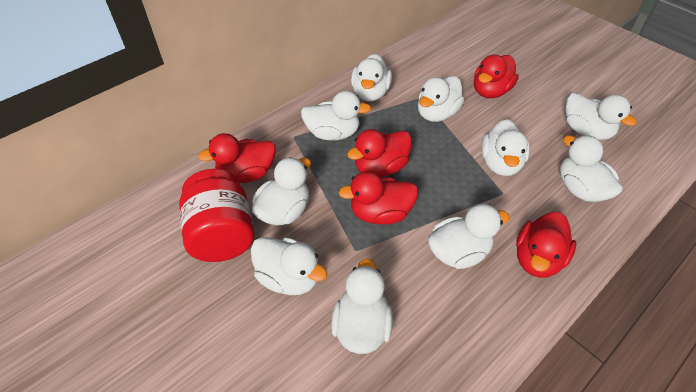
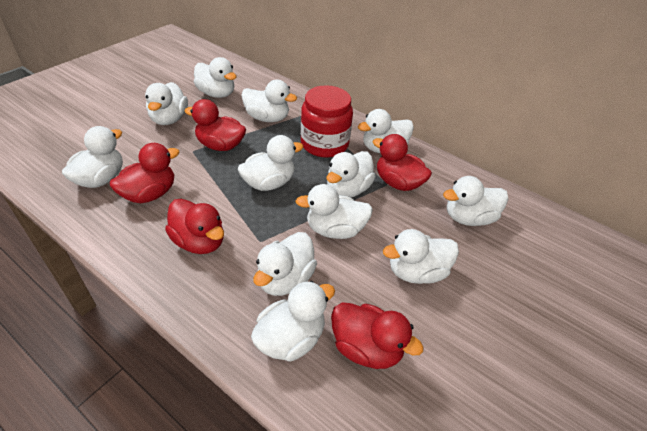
white duck: 10 -> 12

